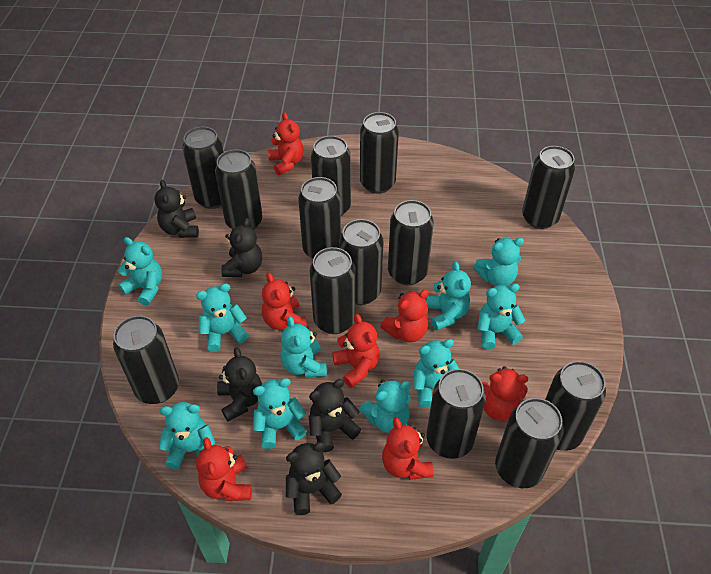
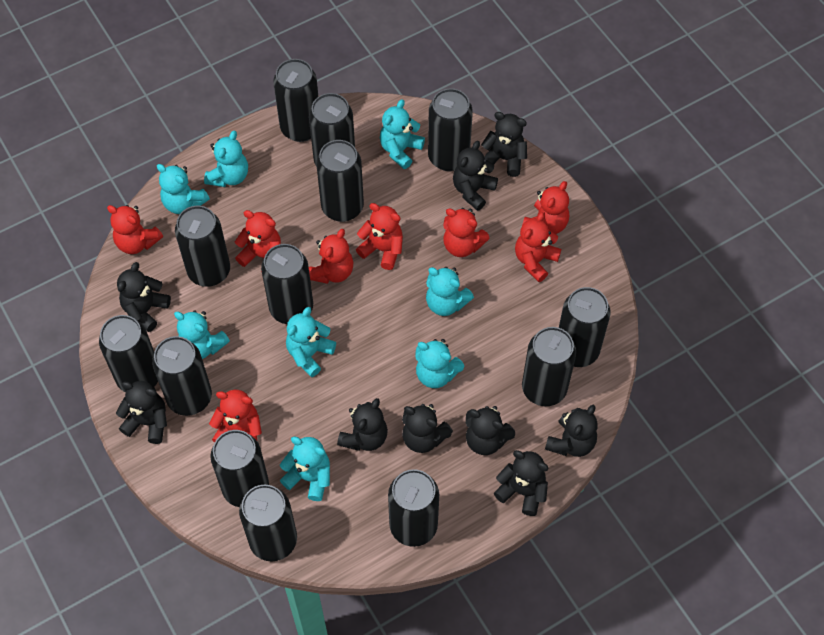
black teddy bear: 5 -> 9
red teddy bear: 7 -> 8
turquoise teddy bear: 10 -> 8

